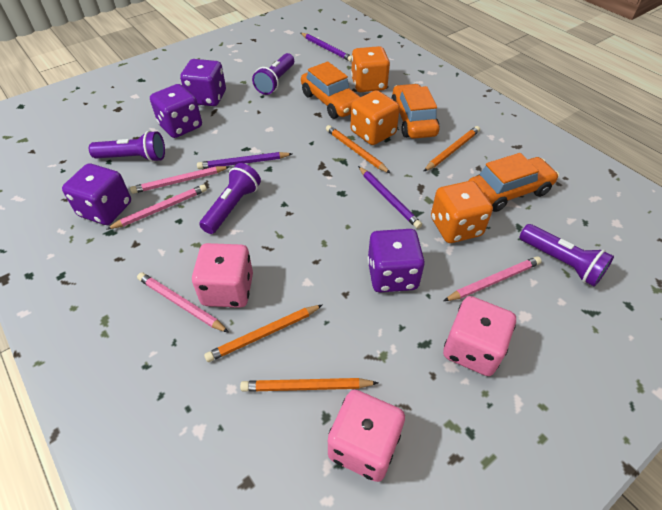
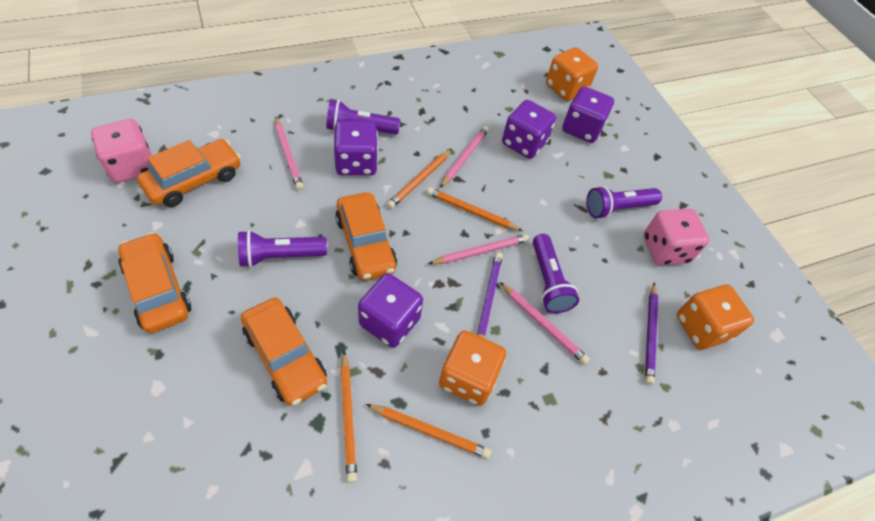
orange car: 3 -> 4
pink dice: 3 -> 2
purple pencil: 3 -> 2

